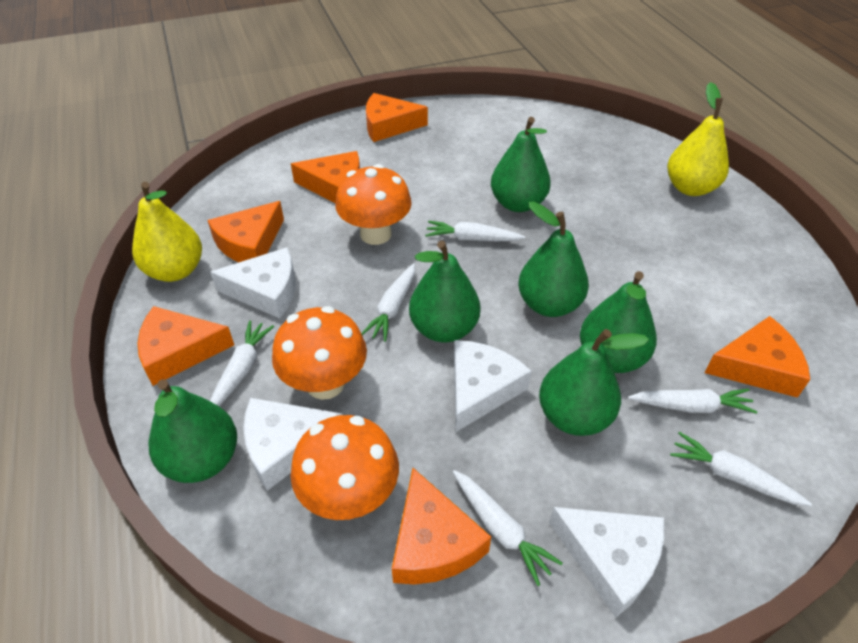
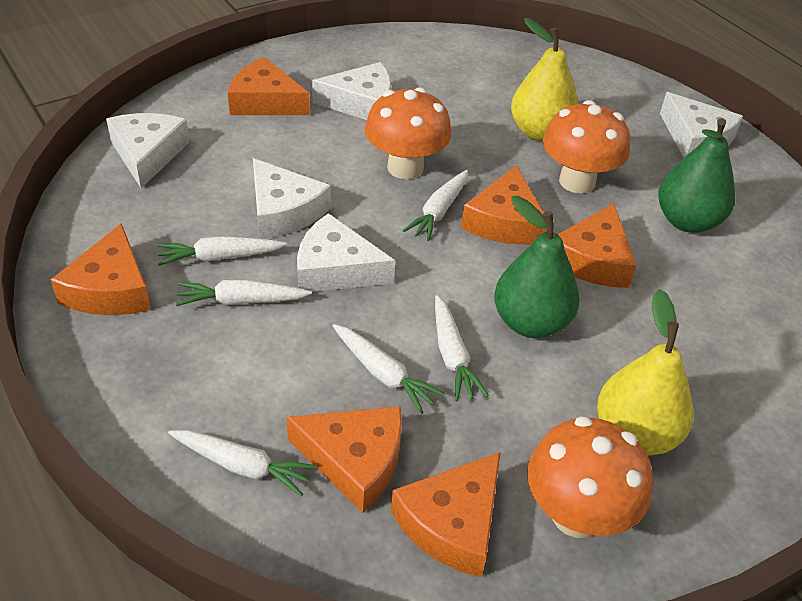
green pear: 6 -> 2
white cheese: 4 -> 5

